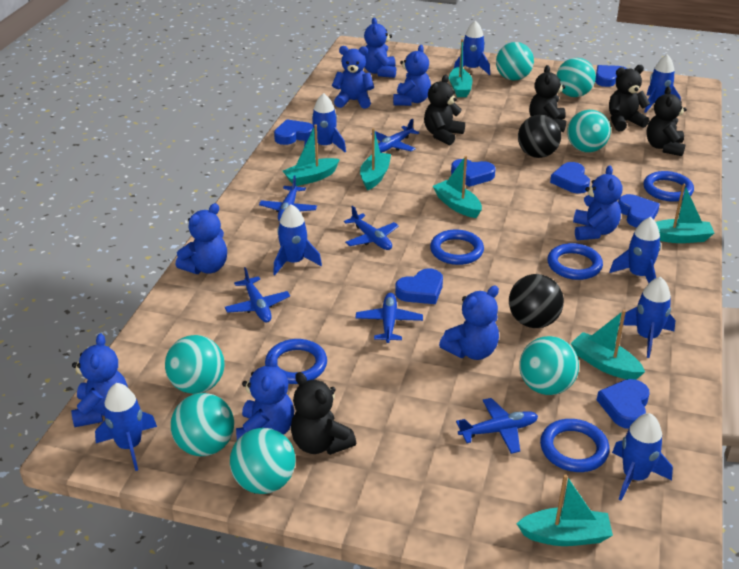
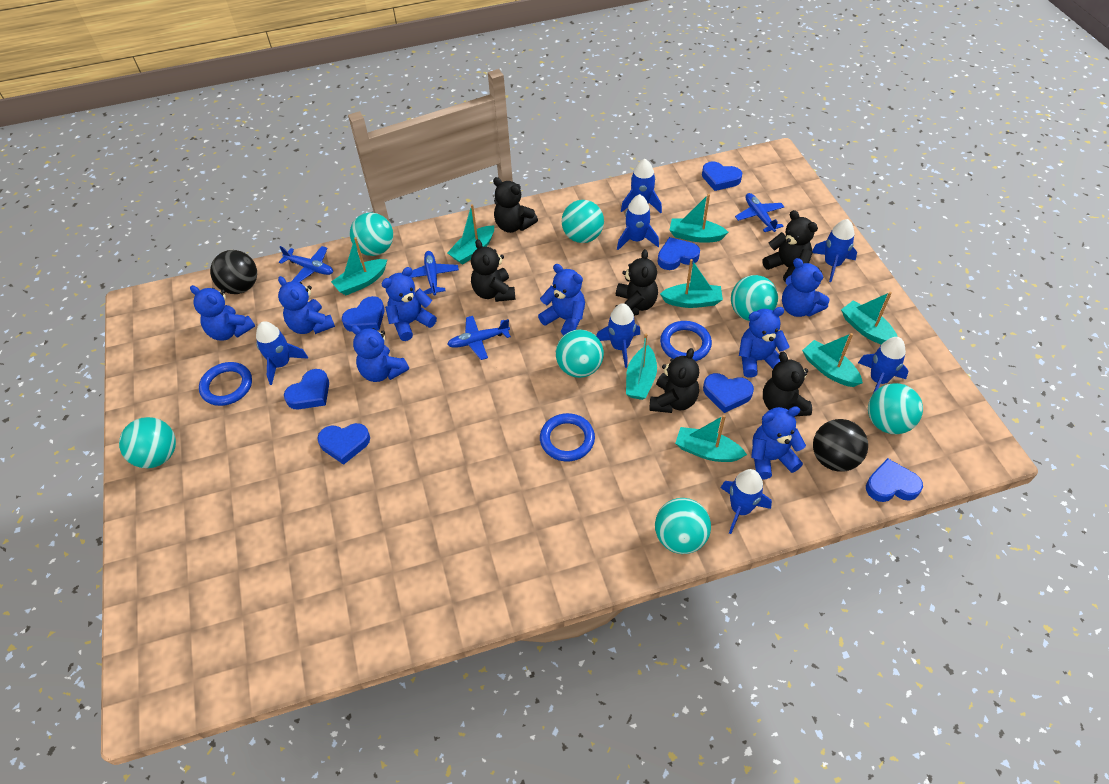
black teddy bear: 5 -> 6
blue plane: 6 -> 4
blue ring: 5 -> 3
blue rocket: 8 -> 7
turquoise boat: 7 -> 8

